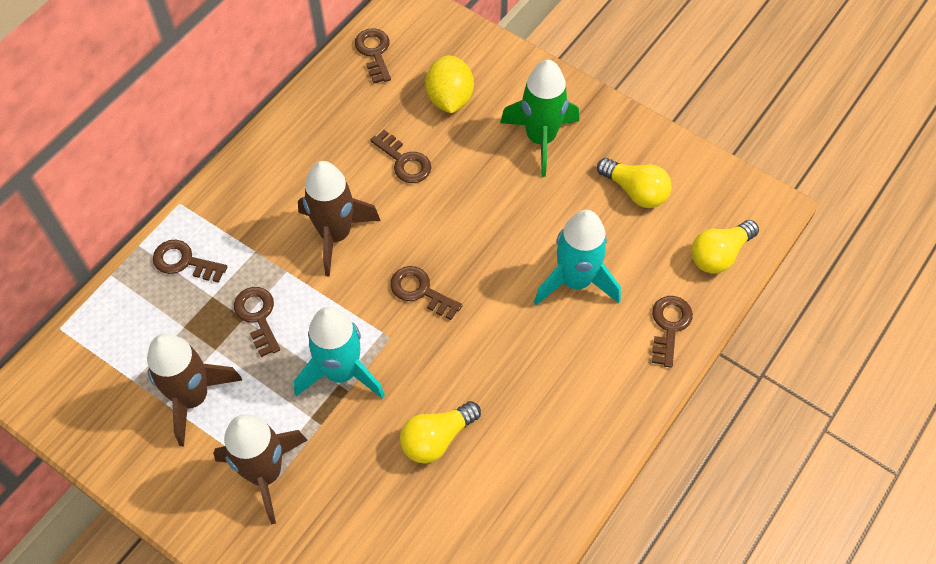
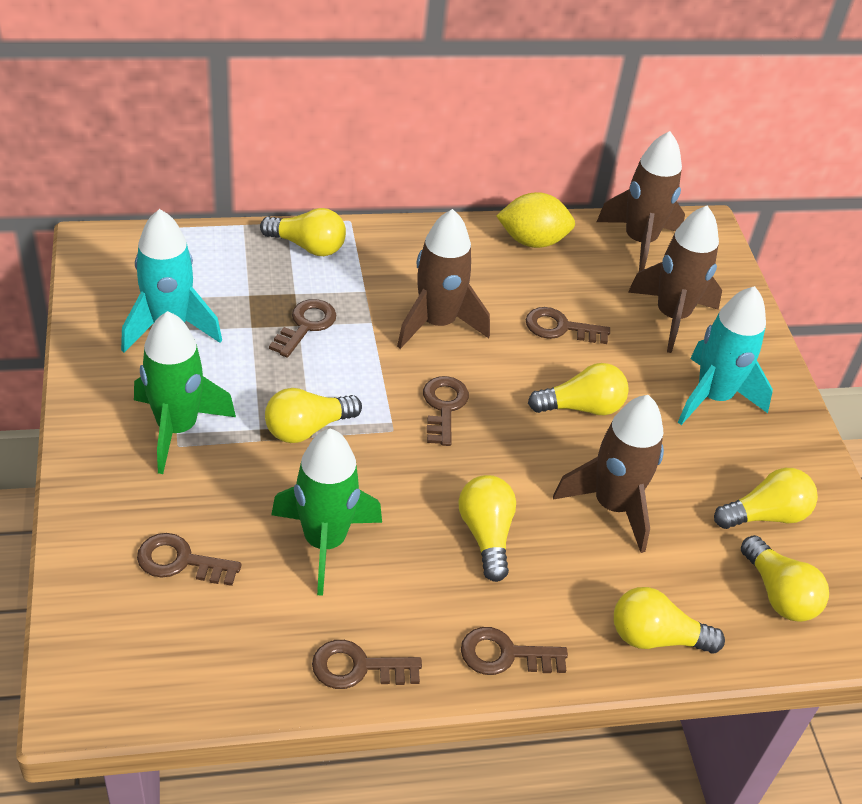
brown rocket: 3 -> 4
green rocket: 1 -> 2
yellow light bulb: 3 -> 7

